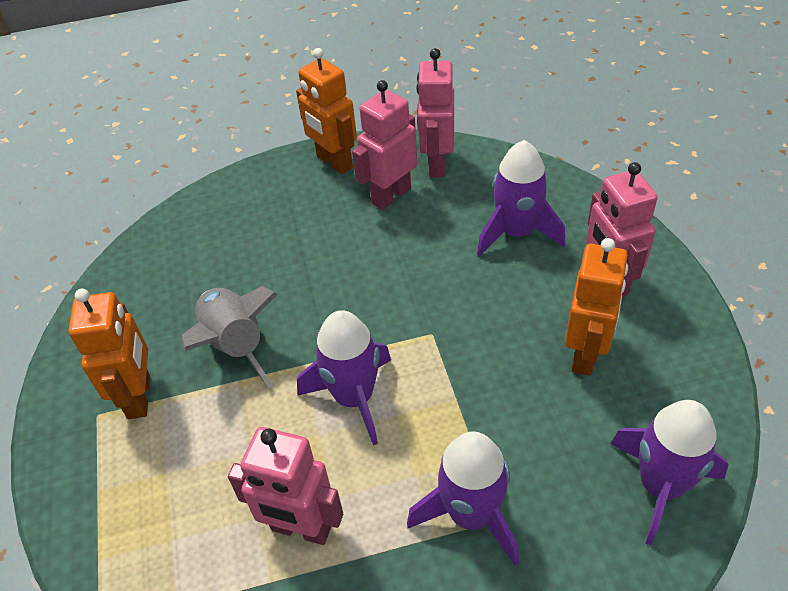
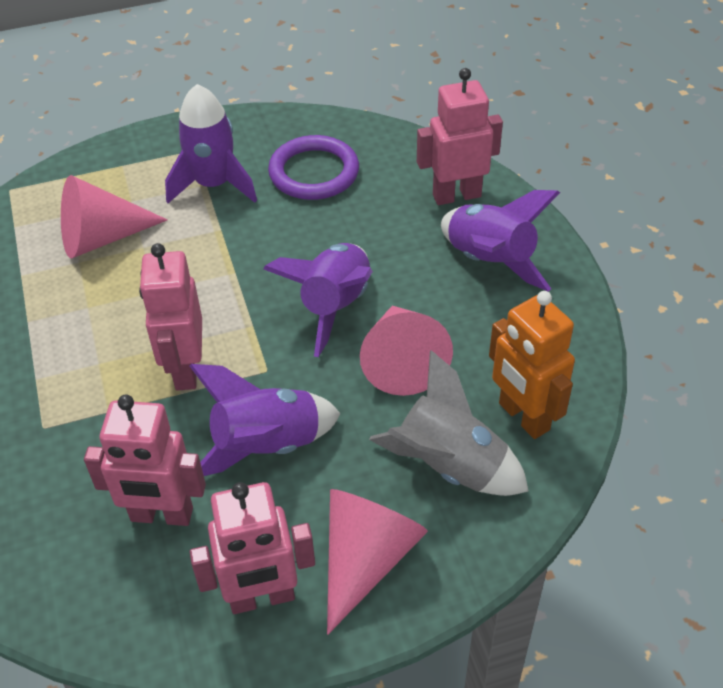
orange robot: 3 -> 1
pink cone: 0 -> 3
purple ring: 0 -> 1

